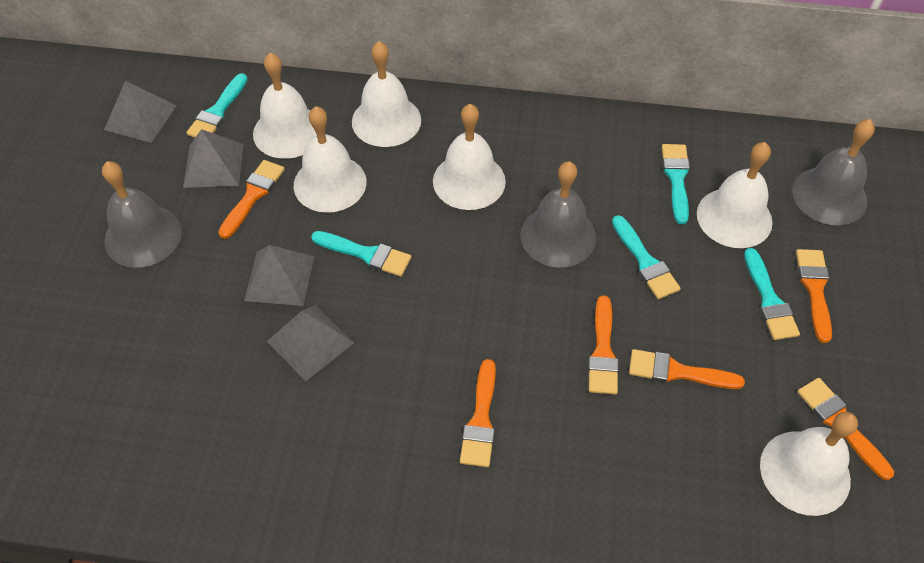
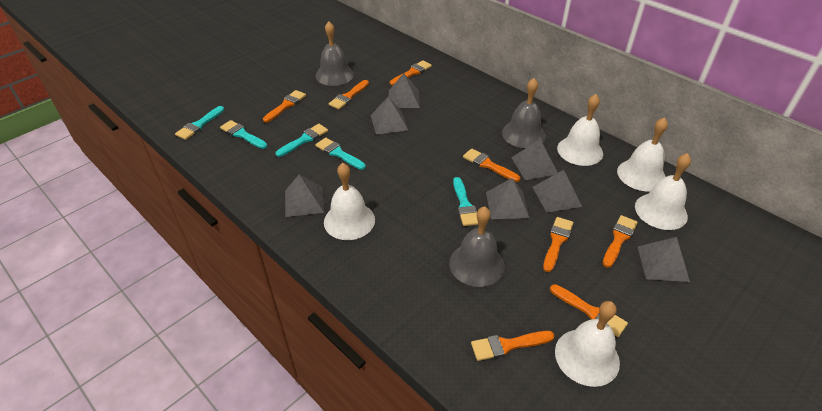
grey pyramid: 4 -> 7
orange brush: 6 -> 8
white bell: 6 -> 5

